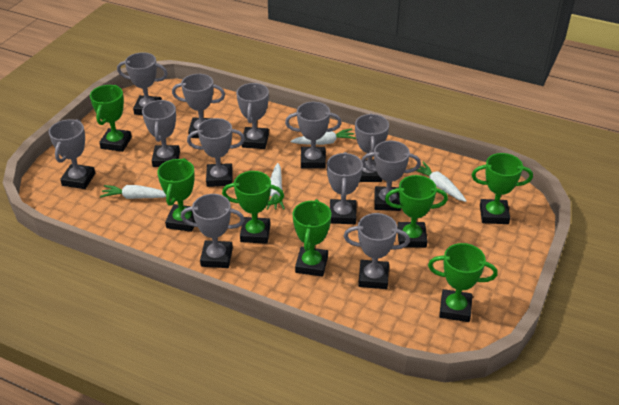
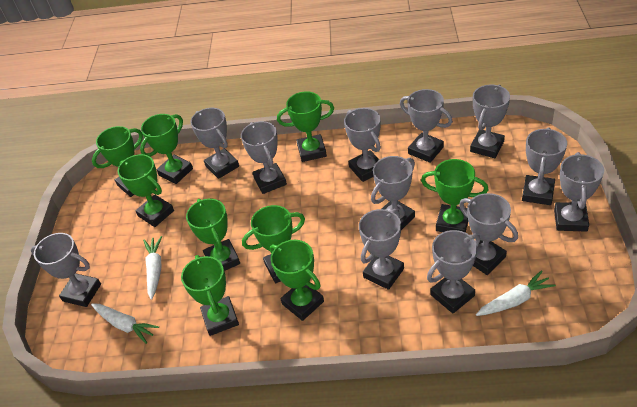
green trophy: 7 -> 9
white carrot: 4 -> 3

